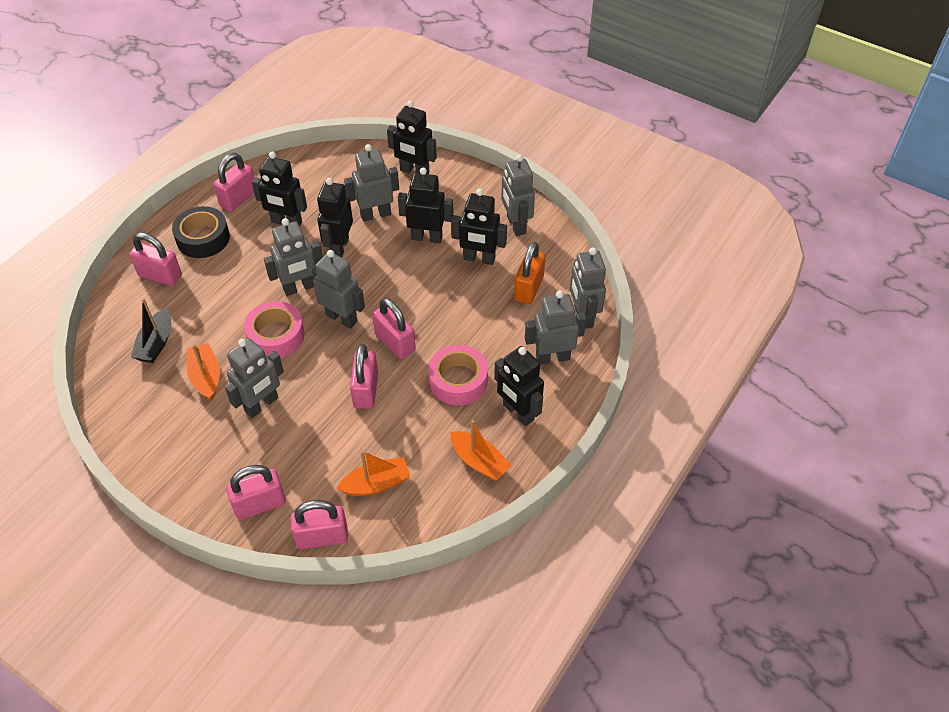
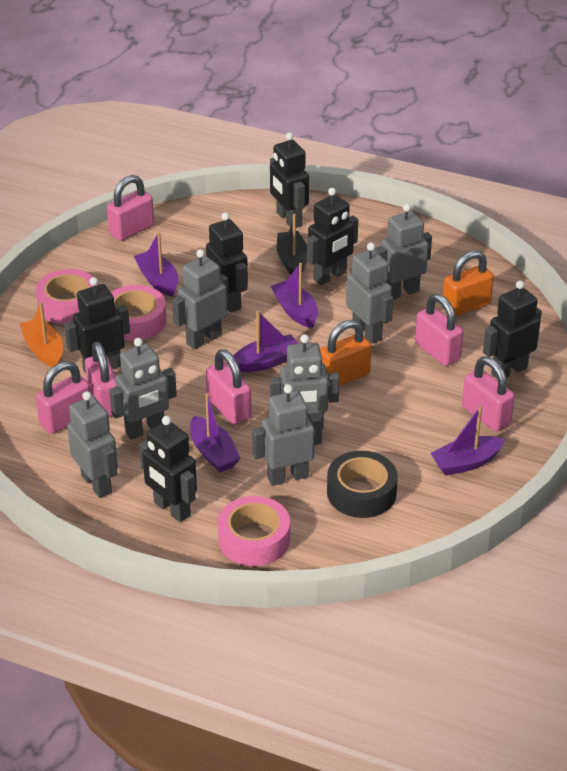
orange boat: 3 -> 1
orange padlock: 1 -> 2
pink tape: 2 -> 3
purple boat: 0 -> 5

